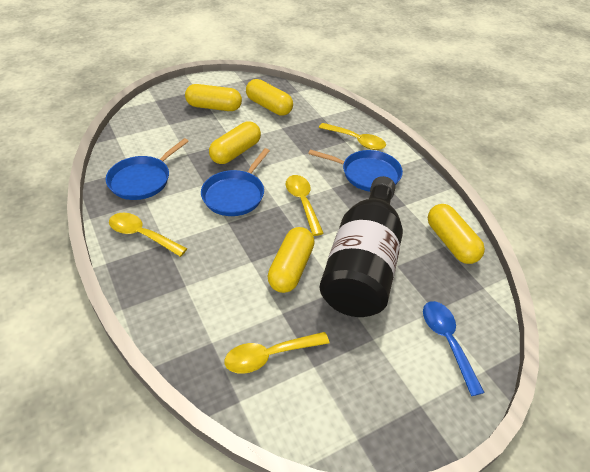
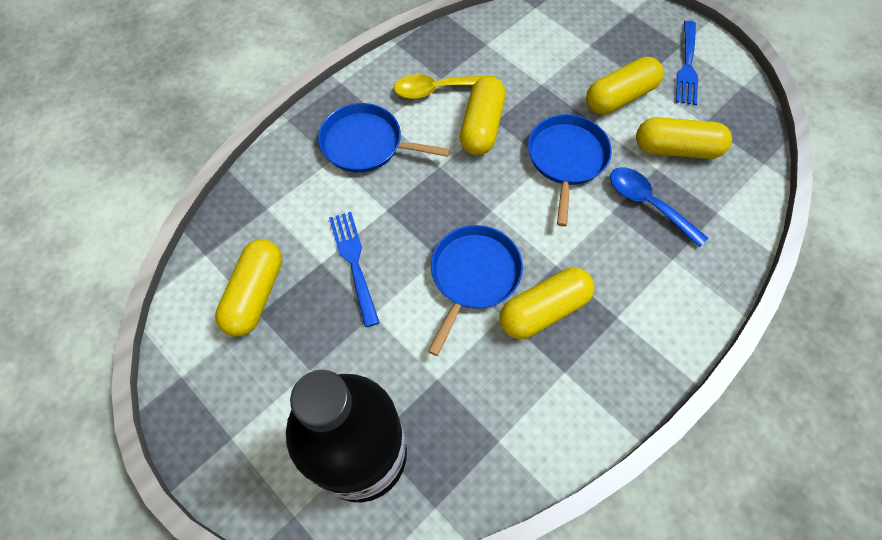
blue fork: 0 -> 2
yellow spoon: 4 -> 1

